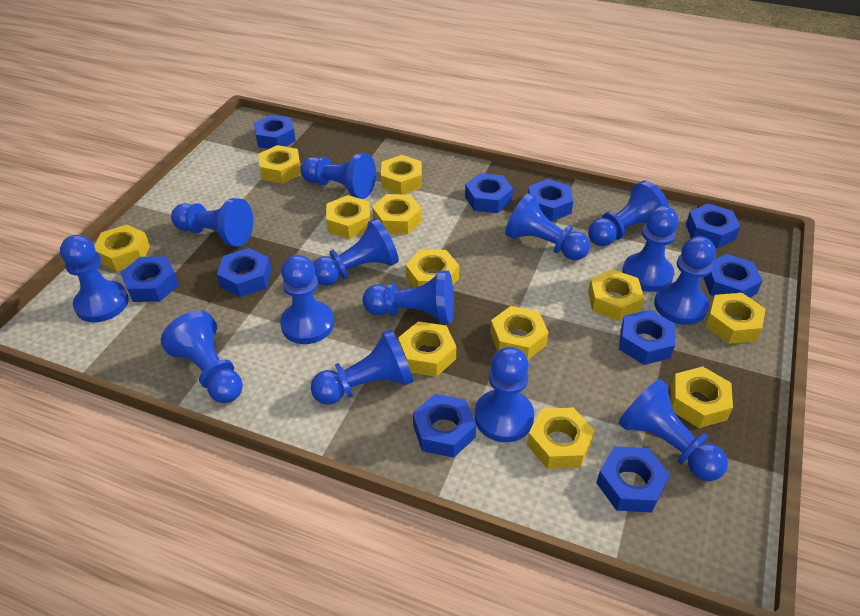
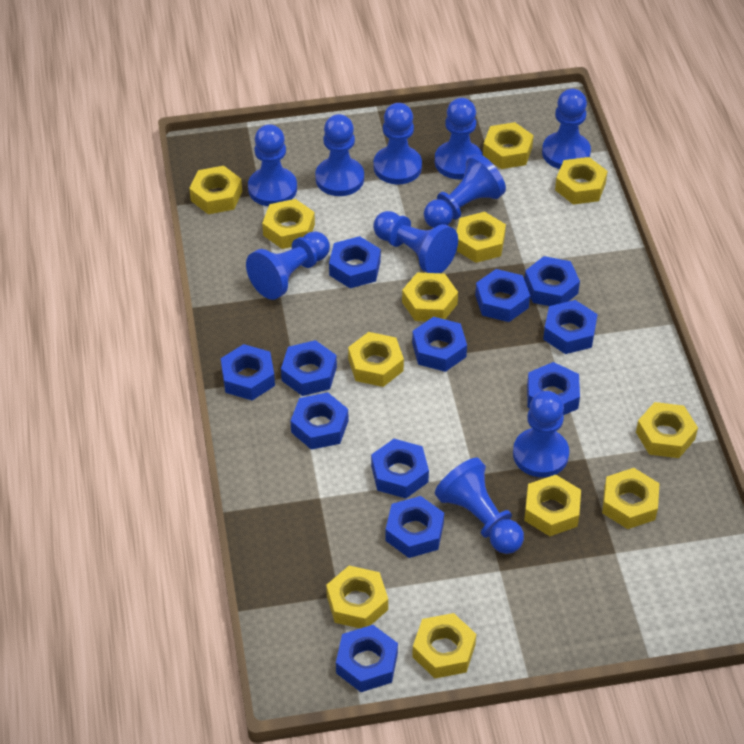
blue nut: 10 -> 12
blue pawn: 14 -> 10

